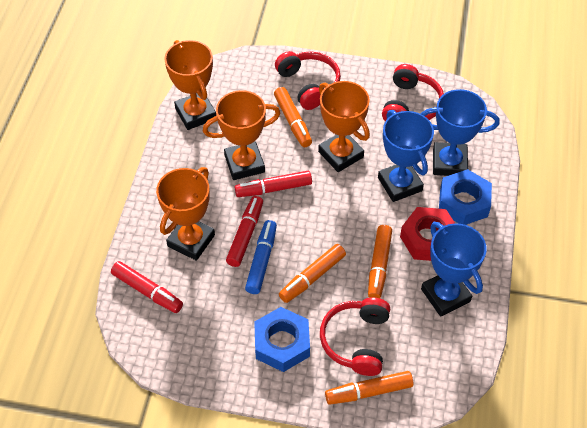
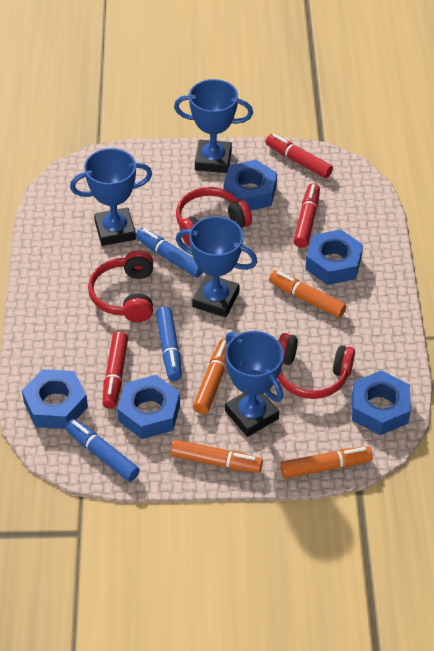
blue marker: 1 -> 3
blue nut: 2 -> 5
blue trophy: 3 -> 4
orange trophy: 4 -> 0
red nut: 1 -> 0

